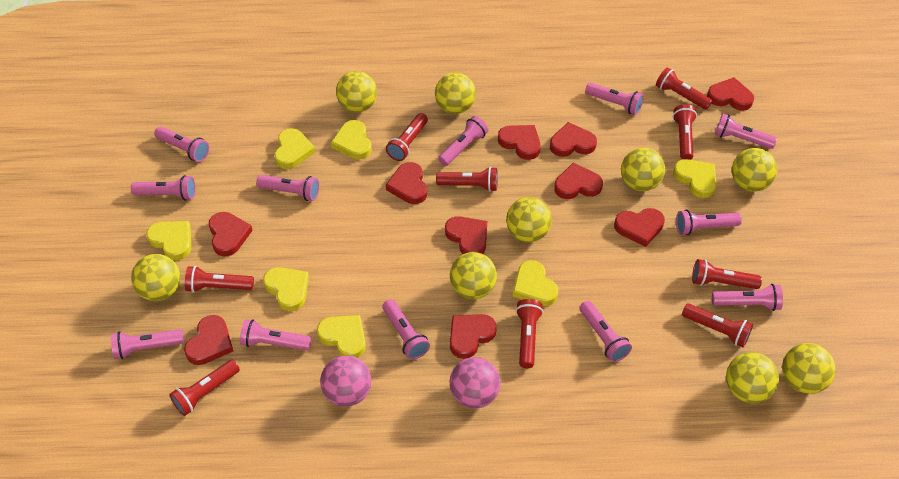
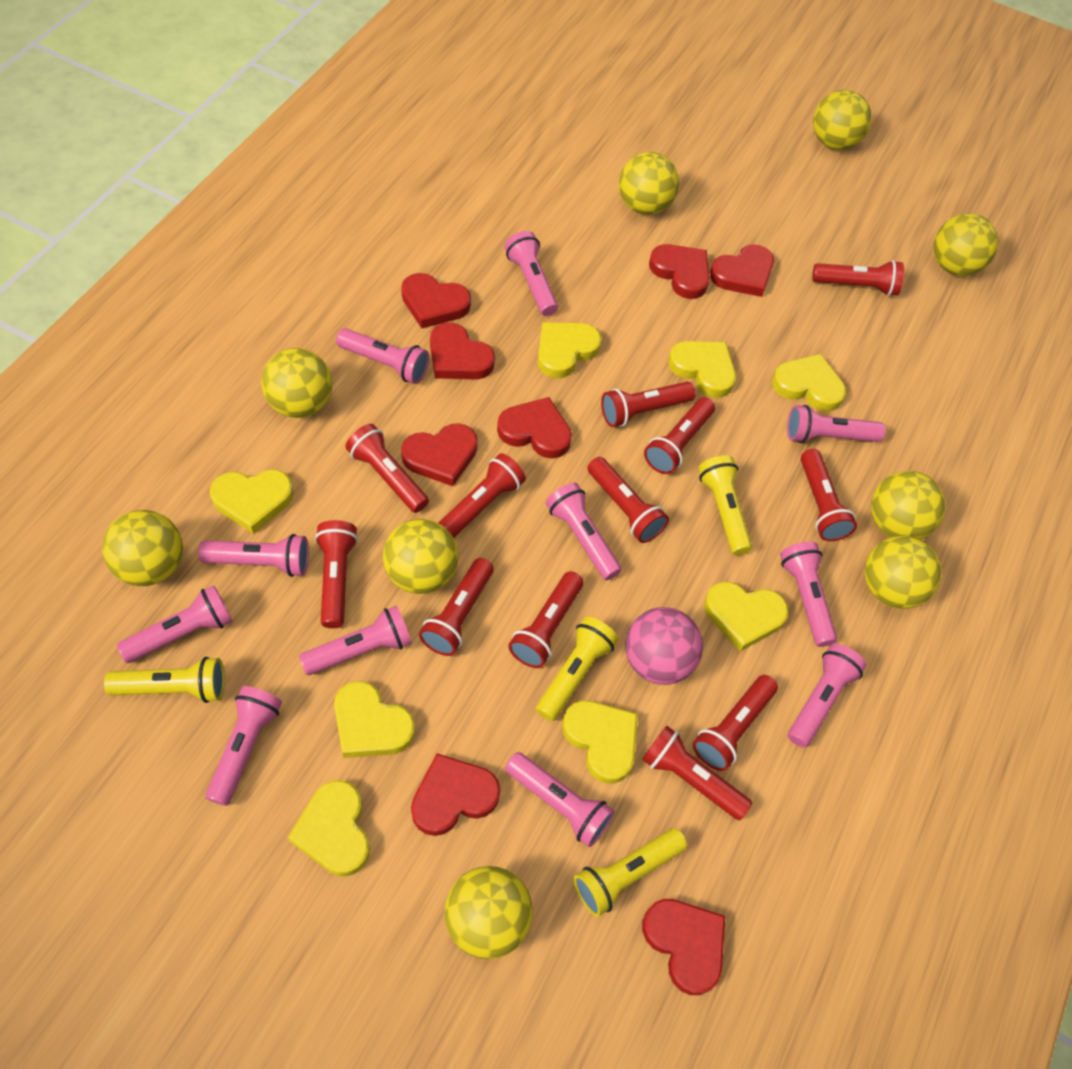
pink ball: 2 -> 1
pink flashlight: 12 -> 11
red flashlight: 9 -> 12
red heart: 10 -> 8
yellow flashlight: 0 -> 4
yellow heart: 7 -> 8

